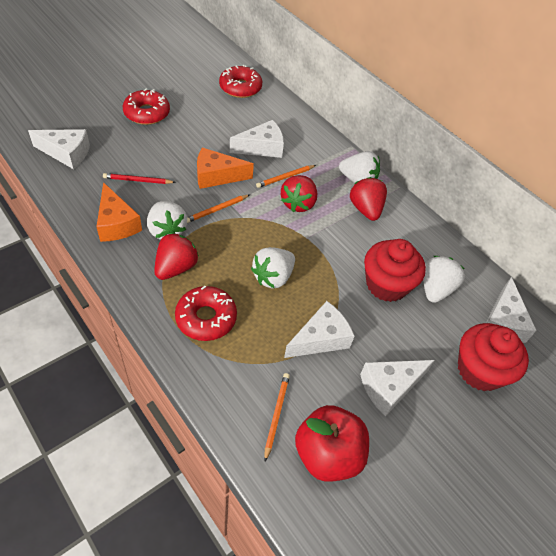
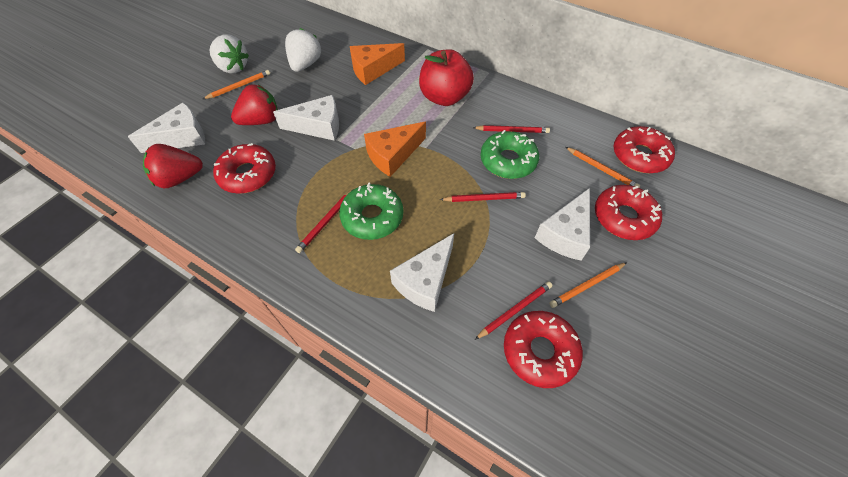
green donut: 0 -> 2
red cupcake: 2 -> 0
red donut: 3 -> 4
red pencil: 1 -> 4
red strawberry: 3 -> 2
white cheese: 5 -> 4
white strawberry: 4 -> 2

